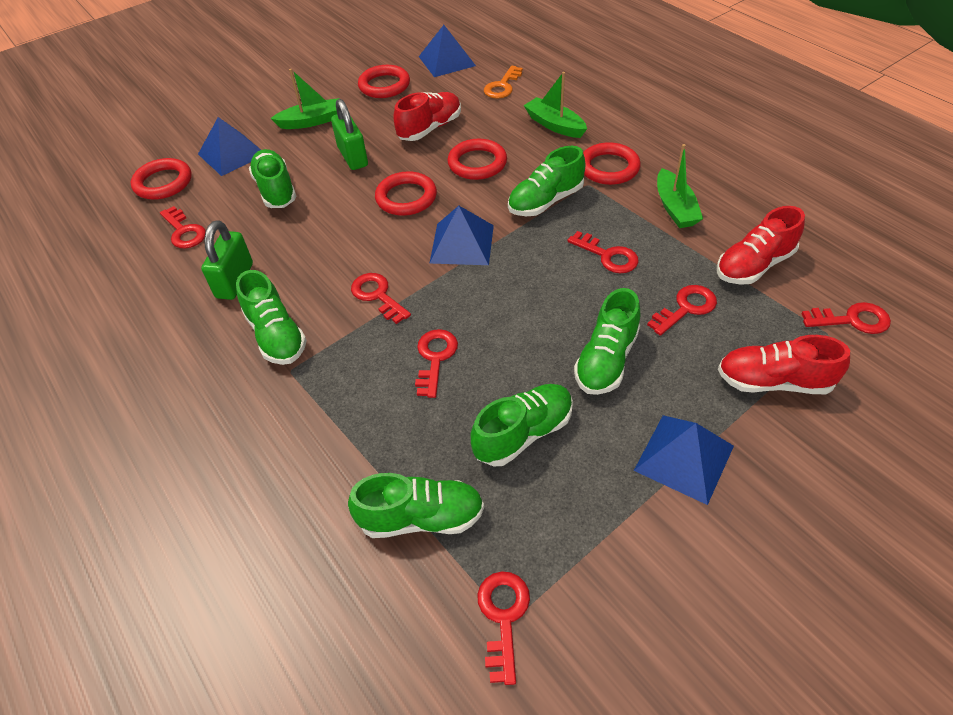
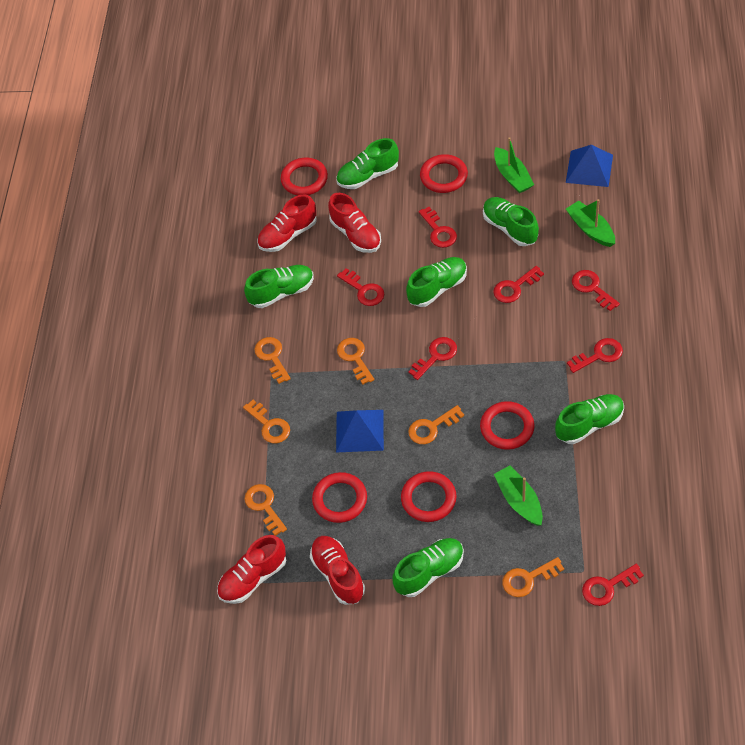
blue pyramid: 4 -> 2
green padlock: 2 -> 0
orange key: 1 -> 6
red shoe: 3 -> 4

